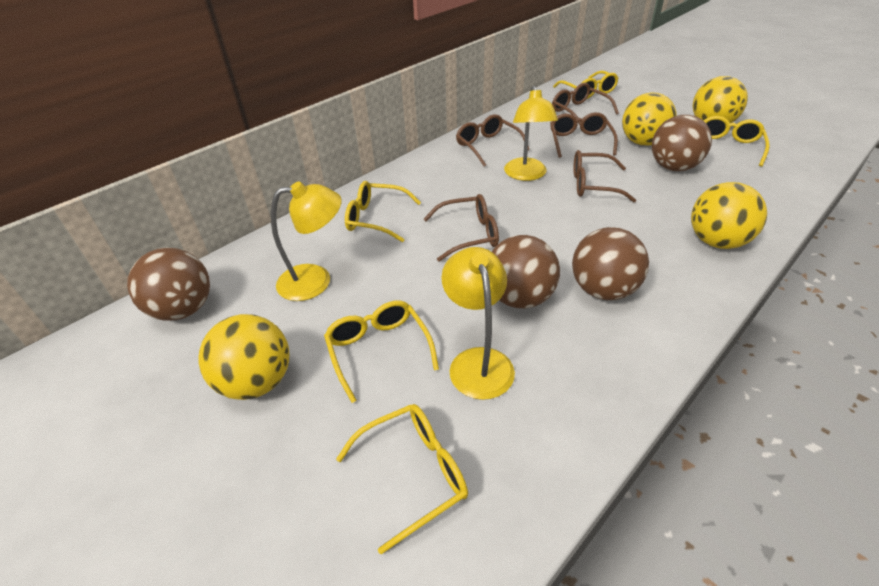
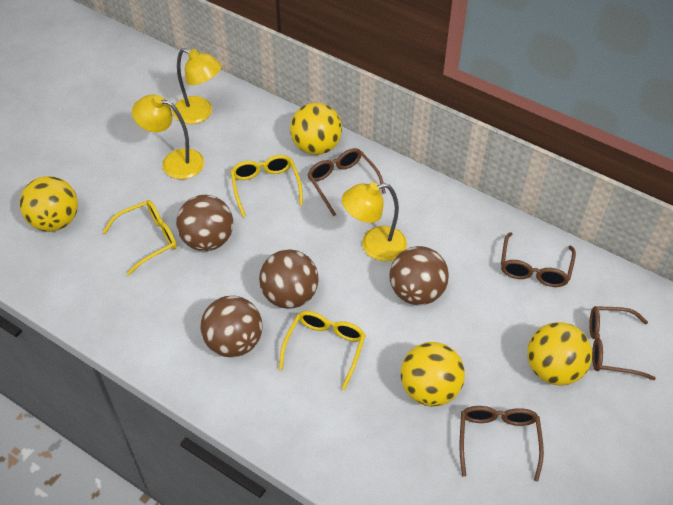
brown glasses: 5 -> 4
yellow glasses: 5 -> 3

